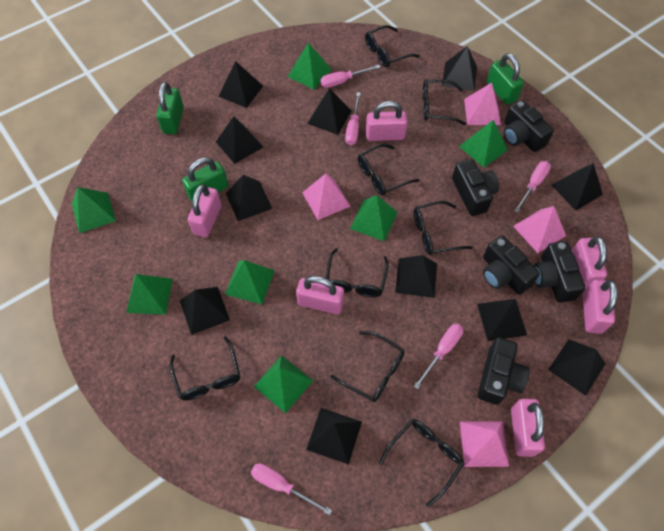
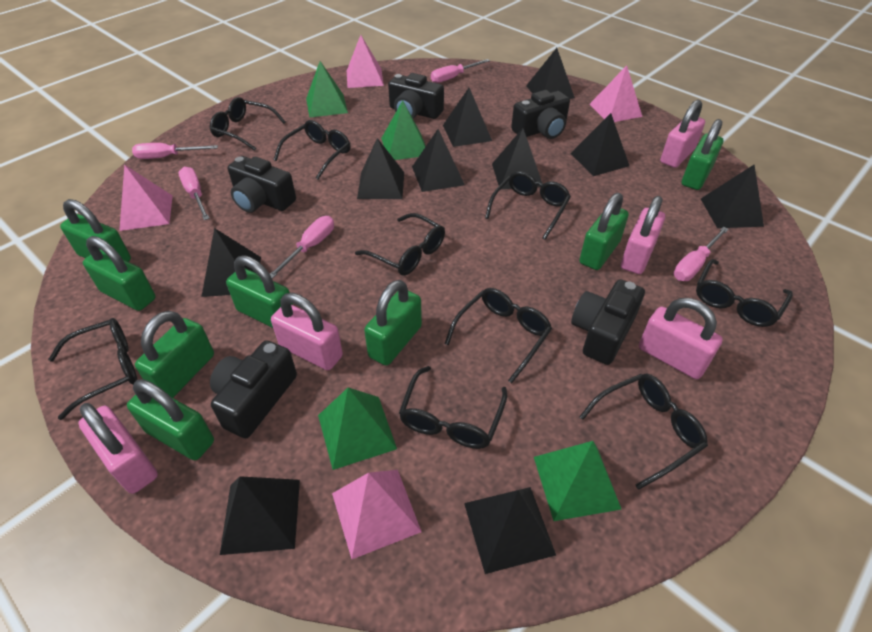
black glasses: 8 -> 9
black pyramid: 11 -> 10
green padlock: 3 -> 8
green pyramid: 7 -> 4
pink padlock: 6 -> 5

